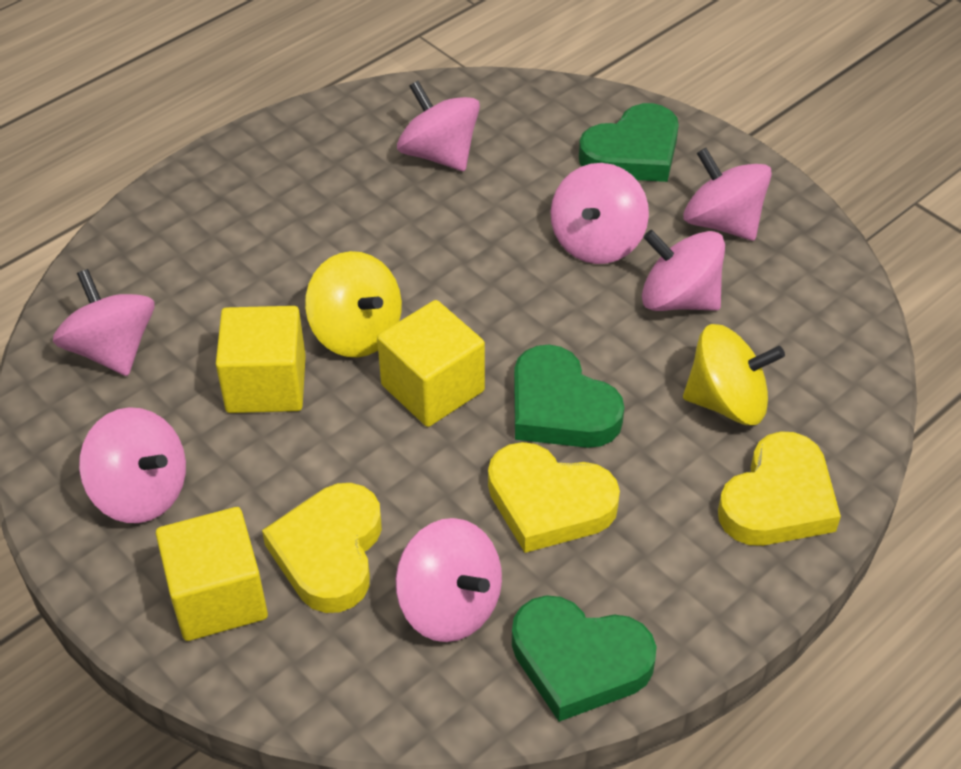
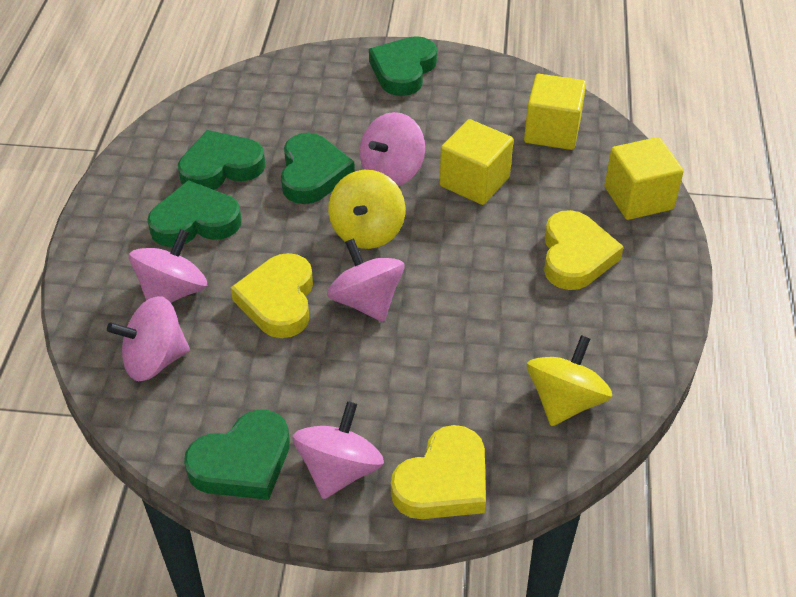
green heart: 3 -> 5
pink spinning top: 7 -> 5

